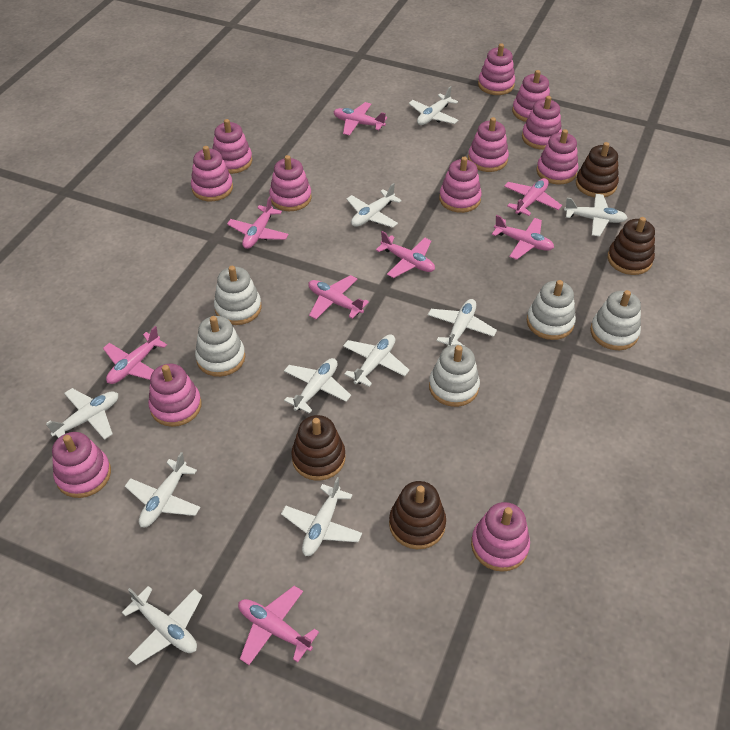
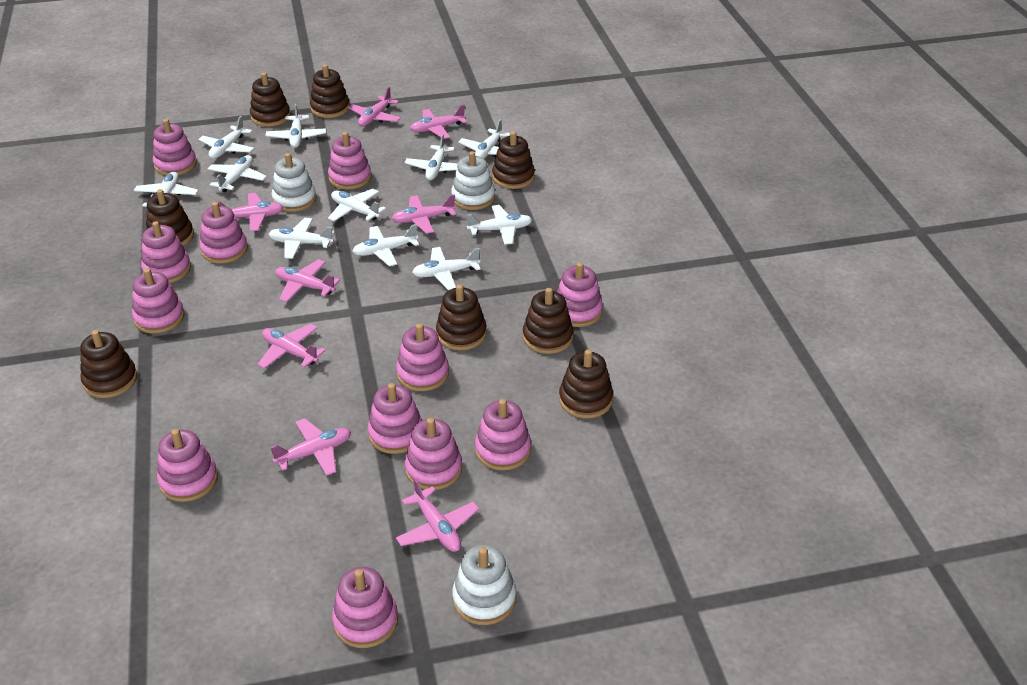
brown stacking toy: 4 -> 8
white plane: 10 -> 11
white stacking toy: 5 -> 3

